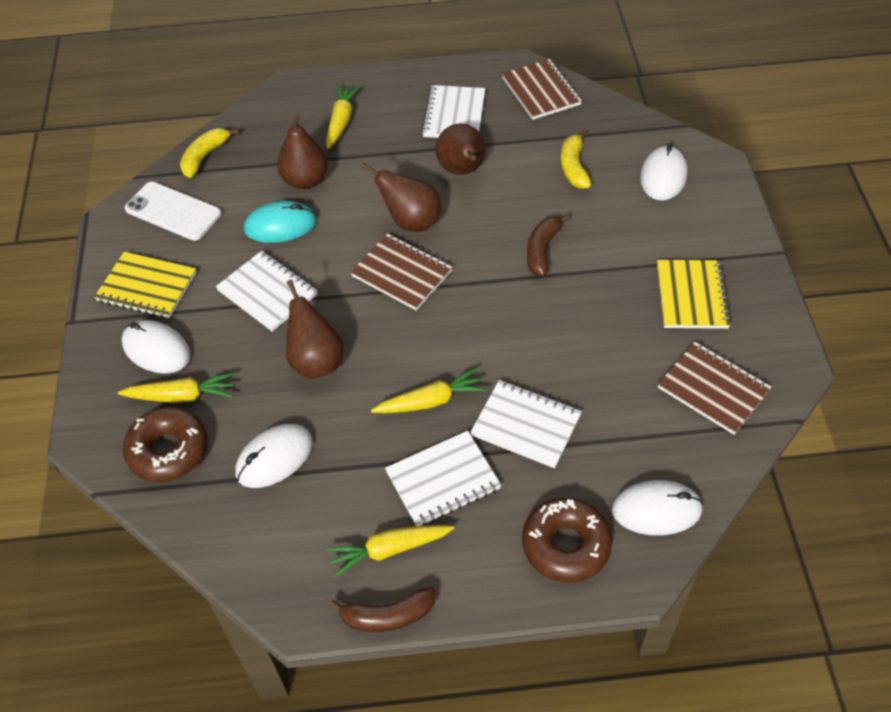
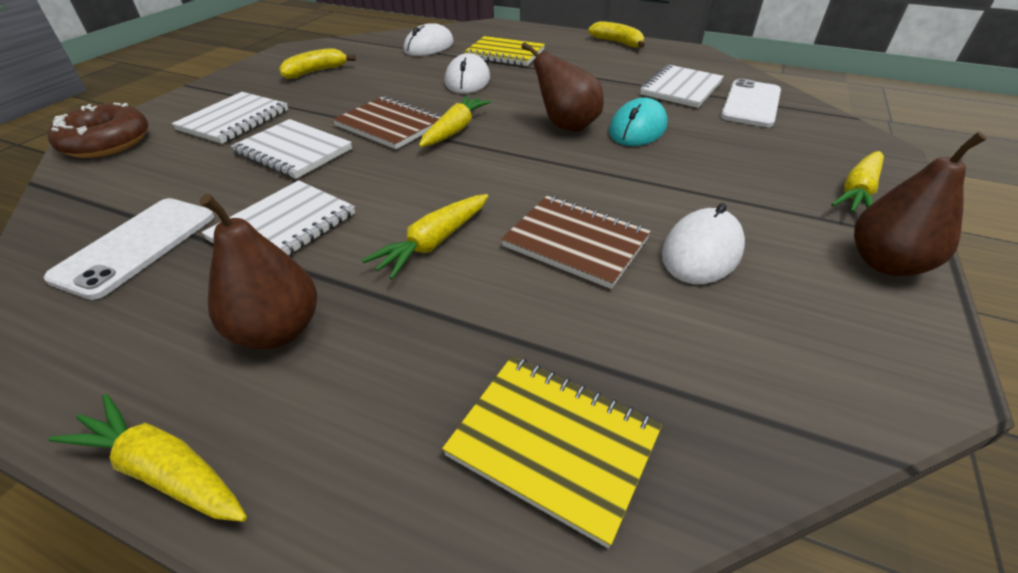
brown banana: 2 -> 0
brown donut: 2 -> 1
brown notebook: 3 -> 2
brown pear: 4 -> 3
white mouse: 4 -> 3
white phone: 1 -> 2

